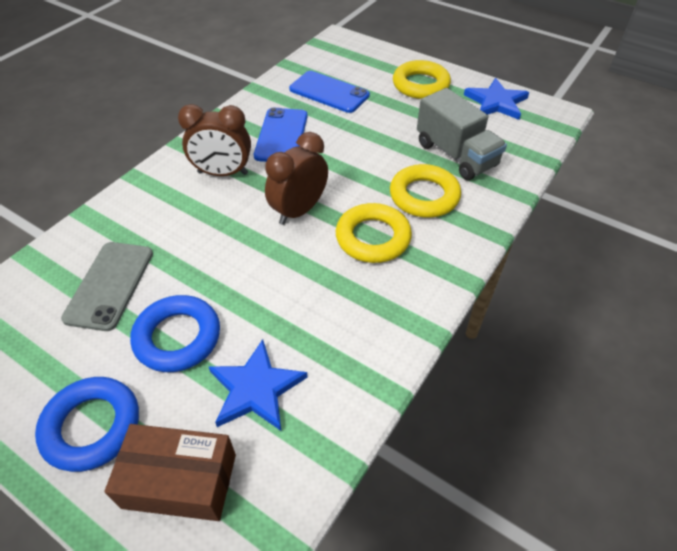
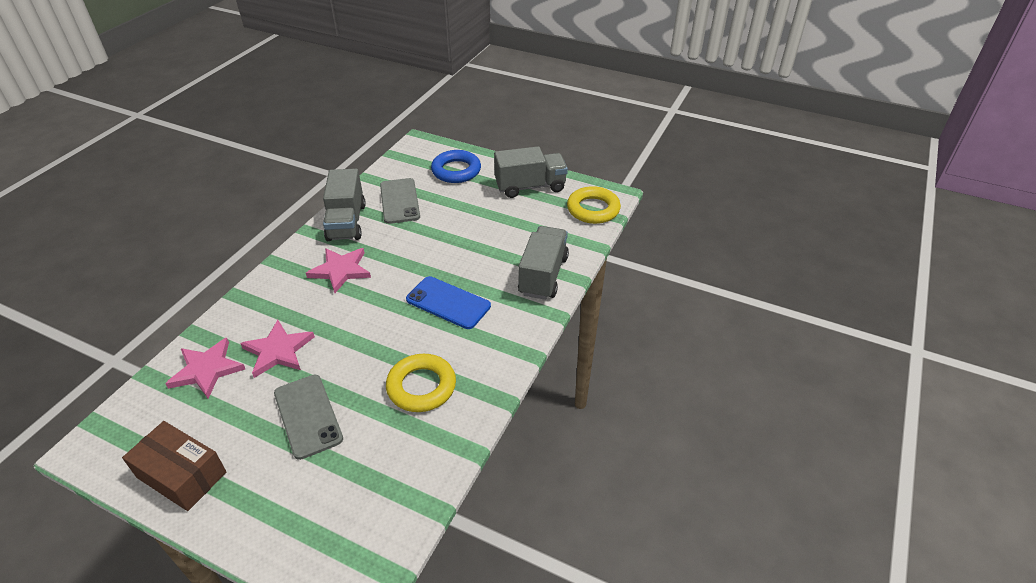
blue phone: 2 -> 1
blue ring: 2 -> 1
blue star: 2 -> 0
brown clock: 2 -> 0
grey phone: 1 -> 2
grey truck: 1 -> 3
pink star: 0 -> 3
yellow ring: 3 -> 2

